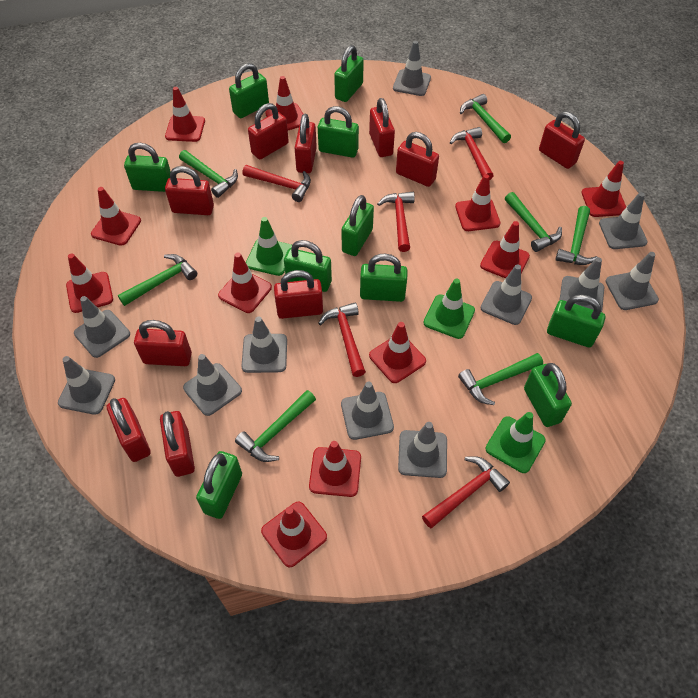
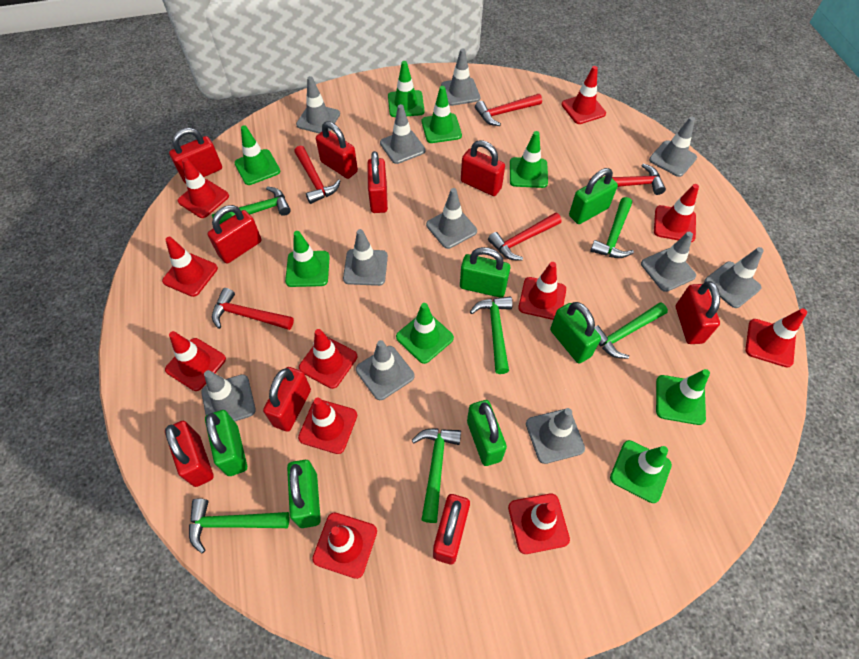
green hammer: 7 -> 6
green padlock: 10 -> 6
green traffic cone: 3 -> 8
red padlock: 10 -> 9

